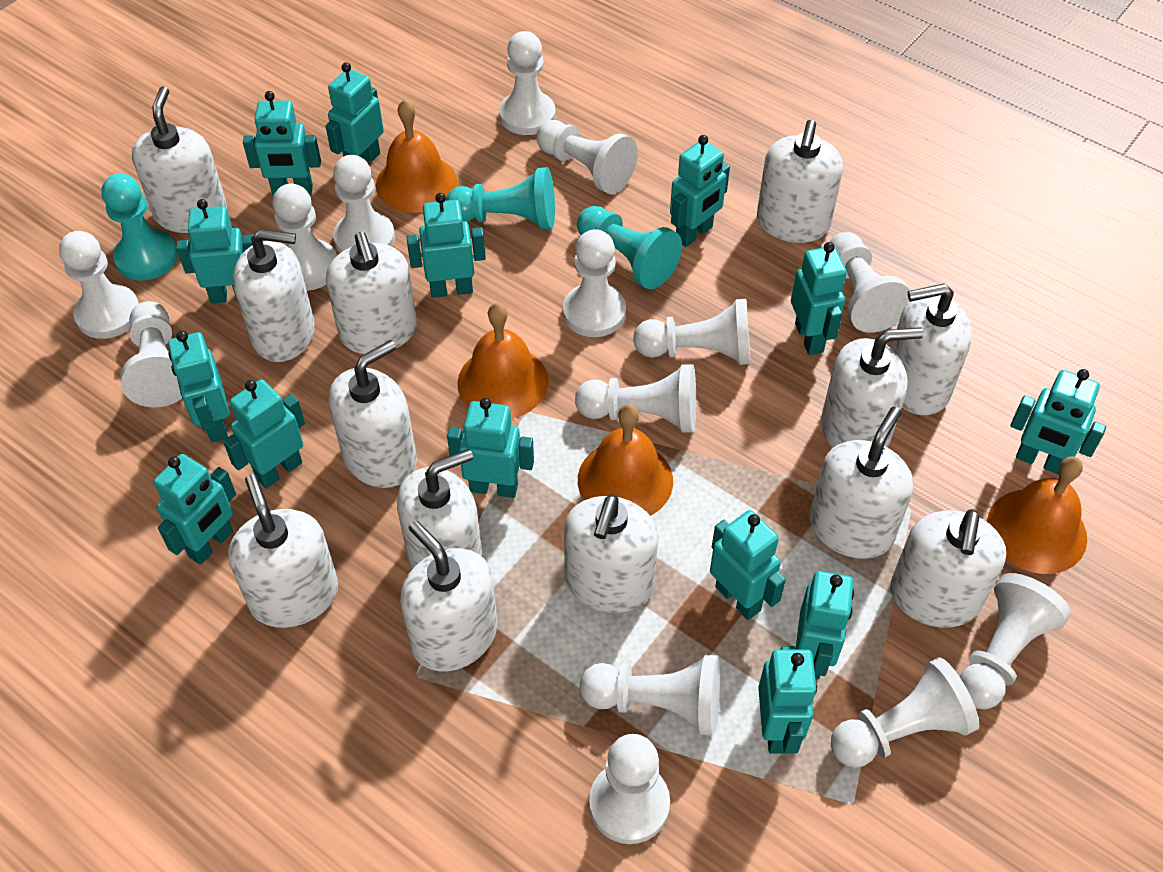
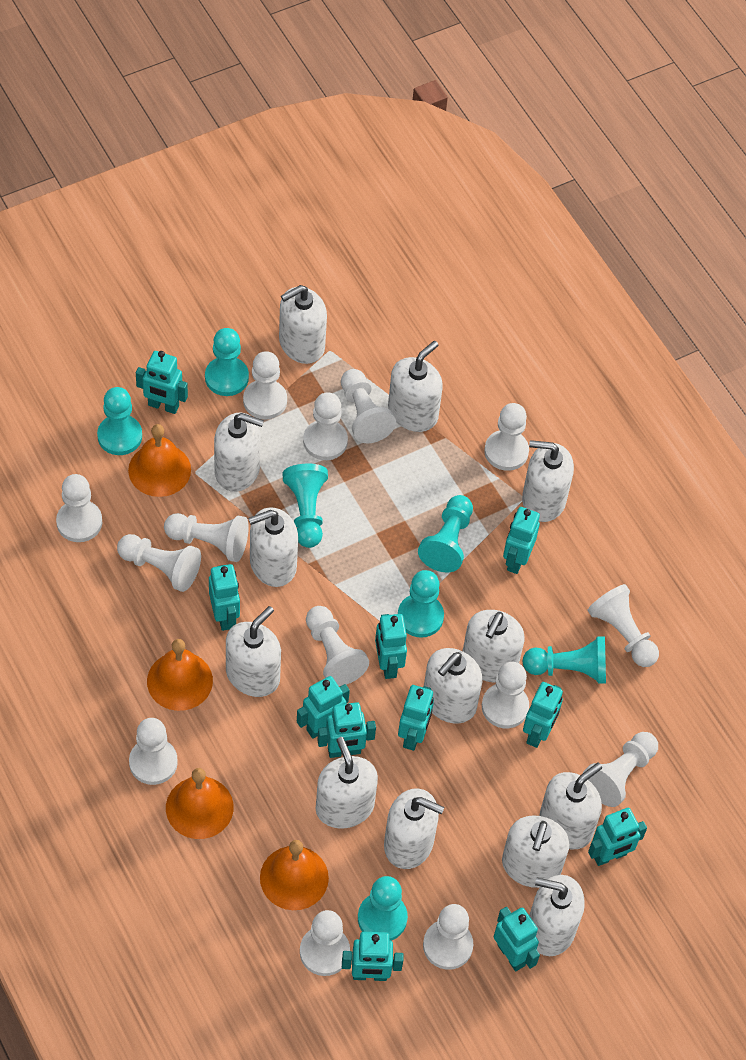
turquoise pawn: 3 -> 7
turquoise robot: 14 -> 11

